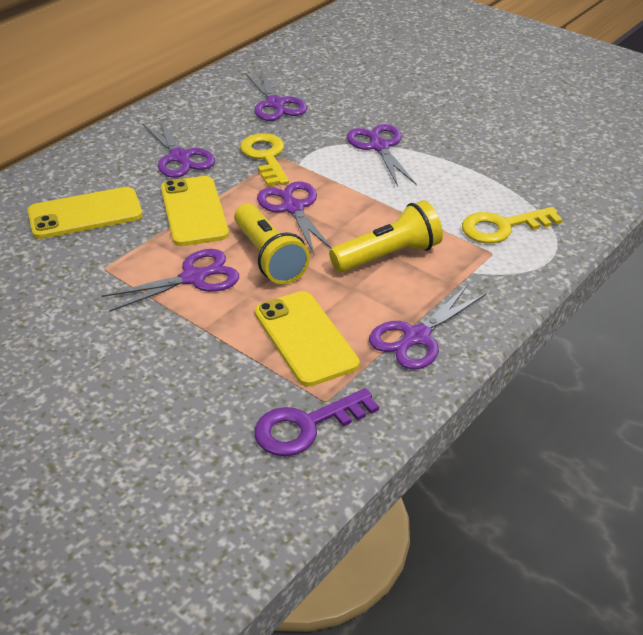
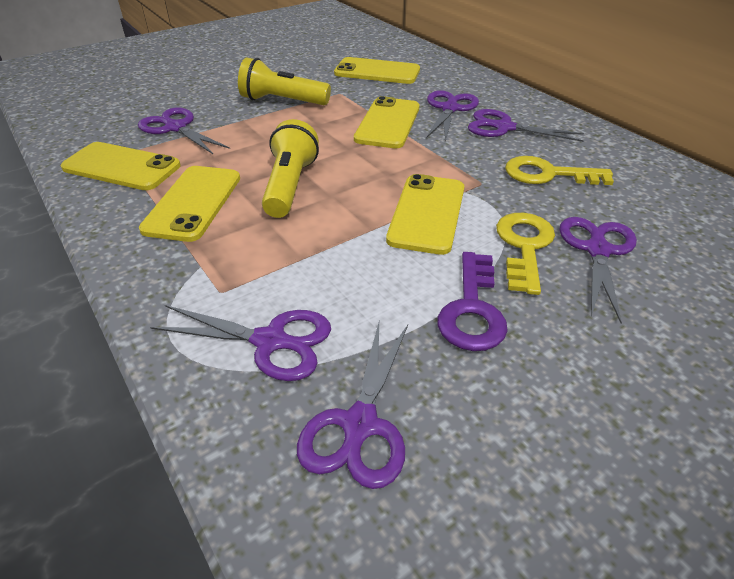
yellow phone: 3 -> 5

